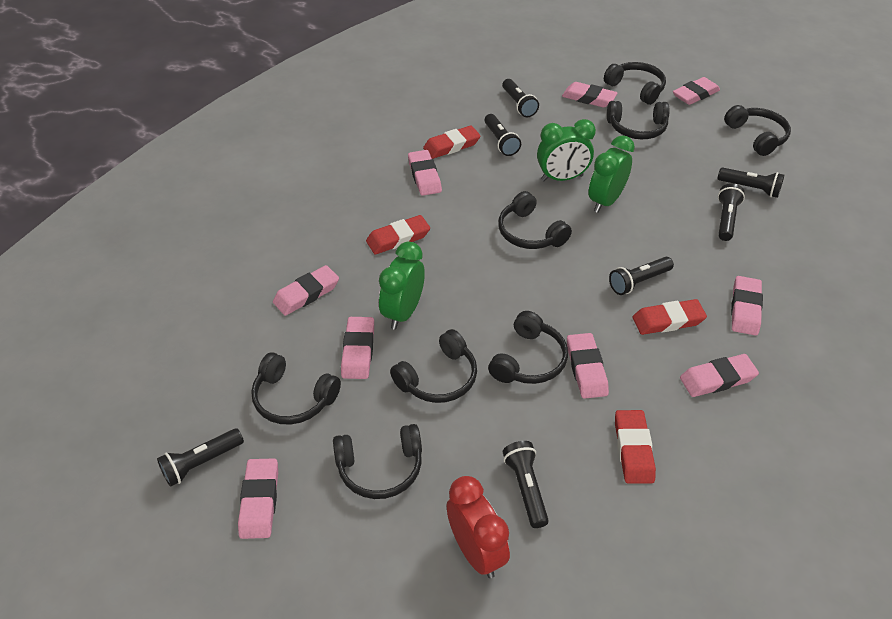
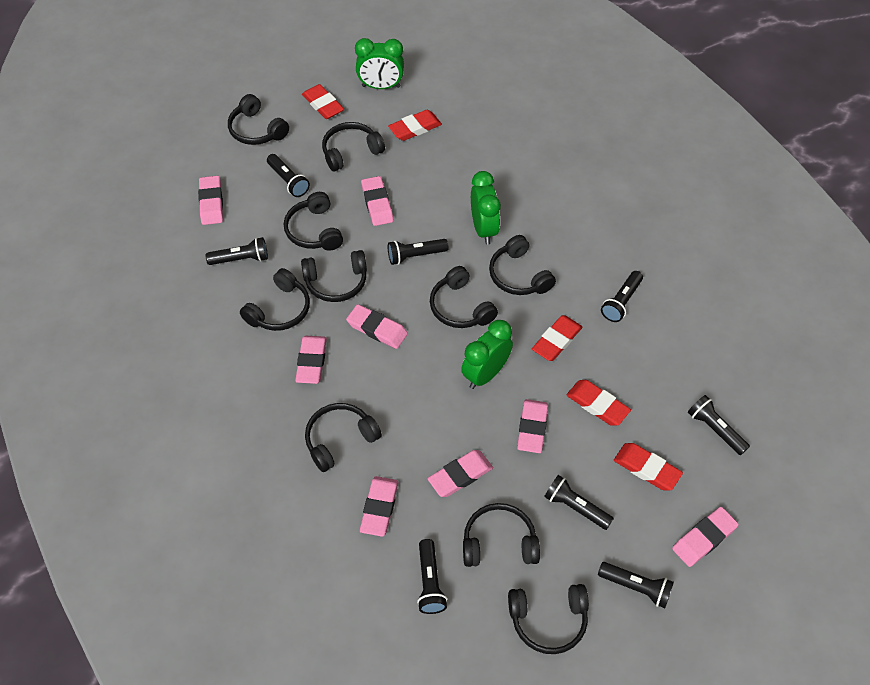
black flashlight: 7 -> 8
black headphones: 8 -> 10
pink eraser: 9 -> 8
red clock: 1 -> 0
red eraser: 4 -> 5

